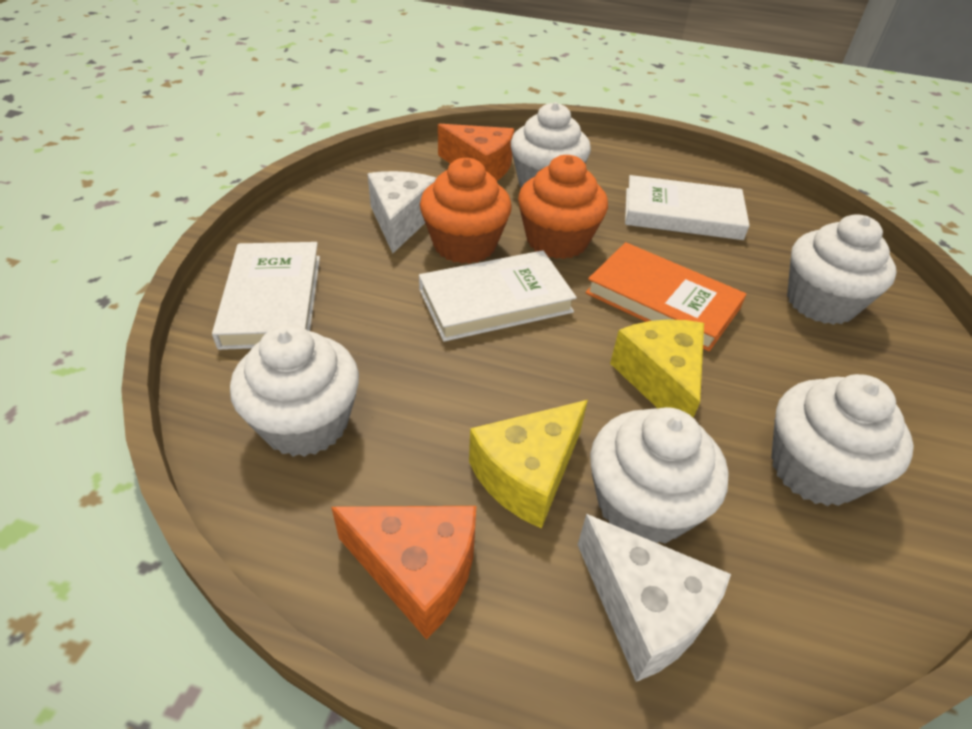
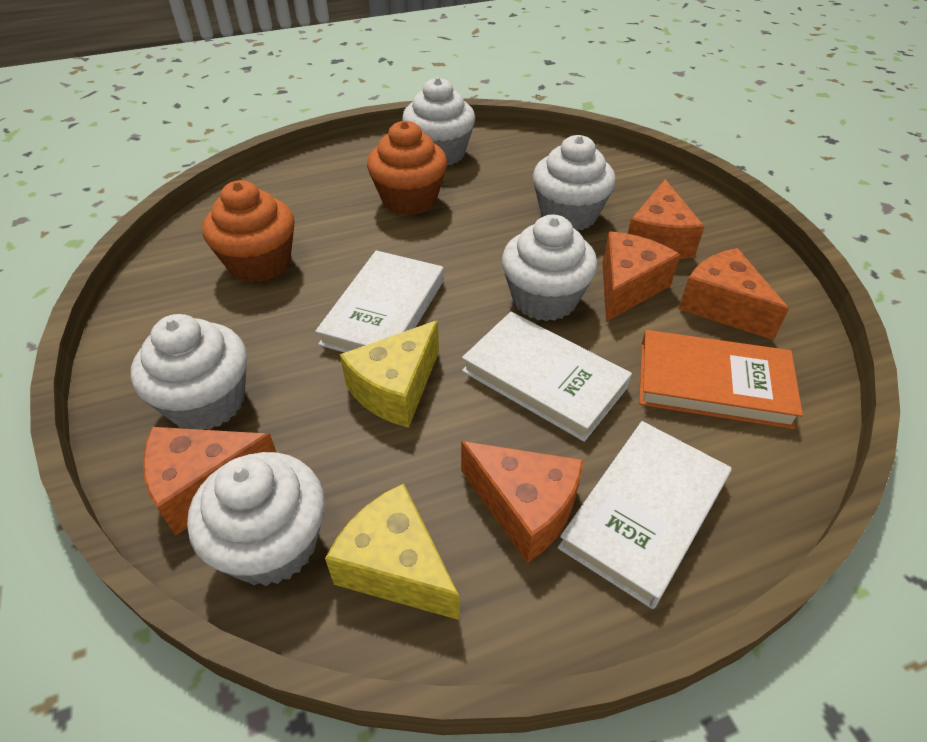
orange cheese: 2 -> 5
white cheese: 2 -> 0

